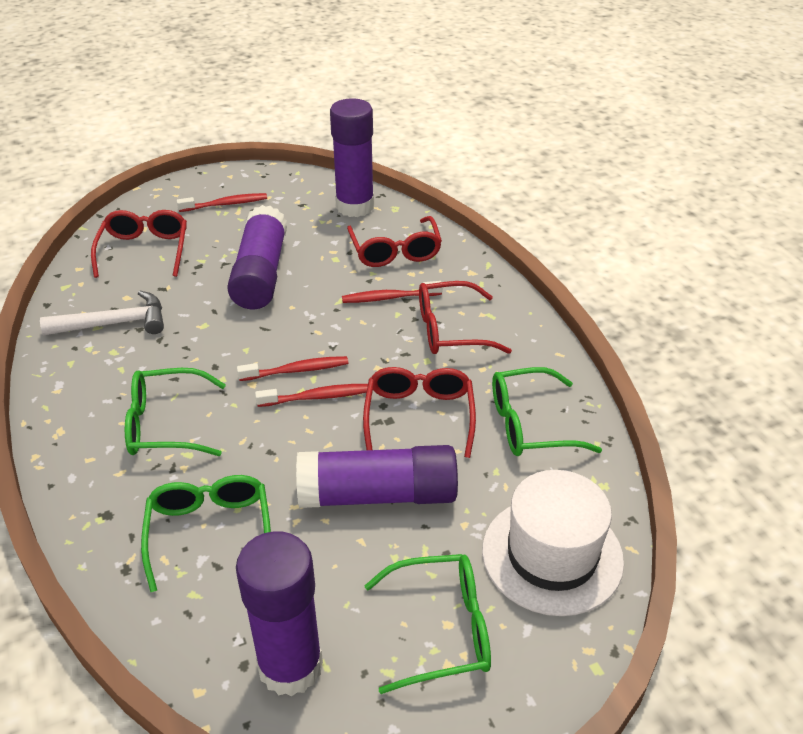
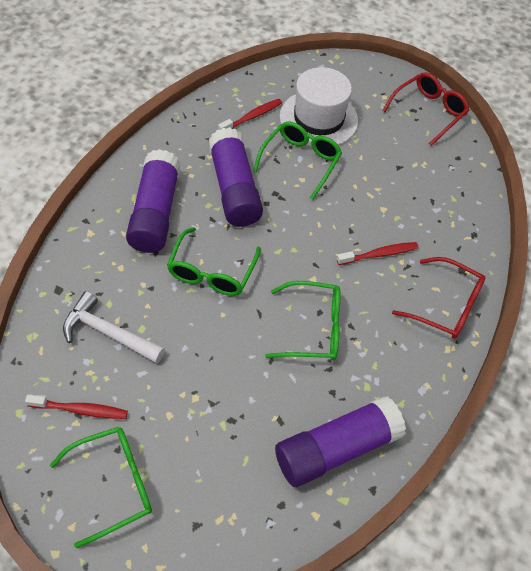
purple glue stick: 4 -> 3
red glasses: 4 -> 2
red toothbrush: 4 -> 3

